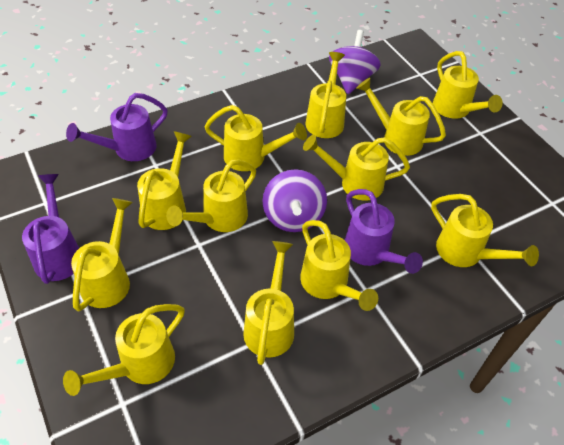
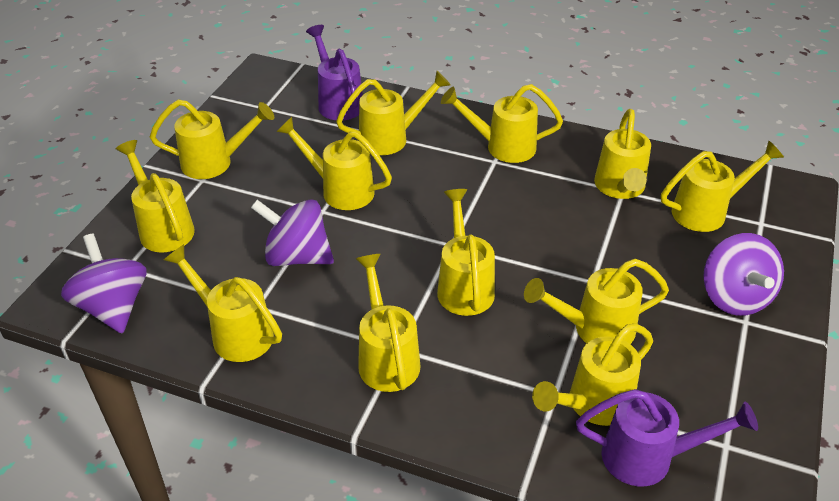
purple spinning top: 2 -> 3
purple watering can: 3 -> 2

